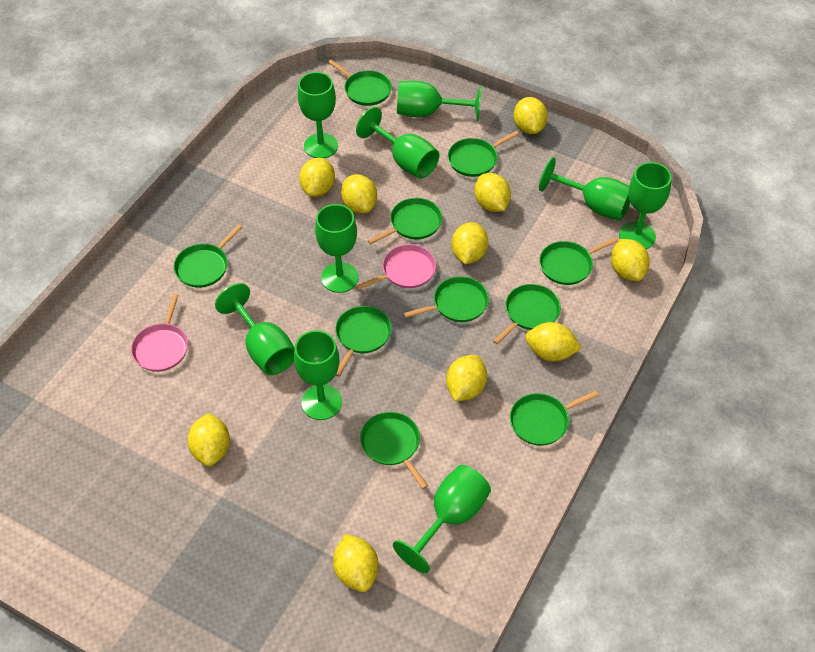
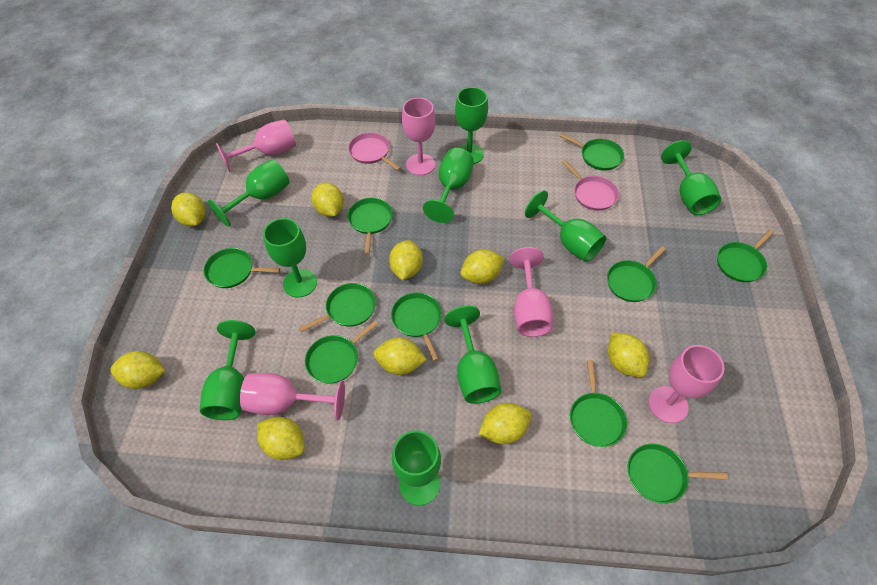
pink goblet: 0 -> 5
yellow lemon: 10 -> 9

